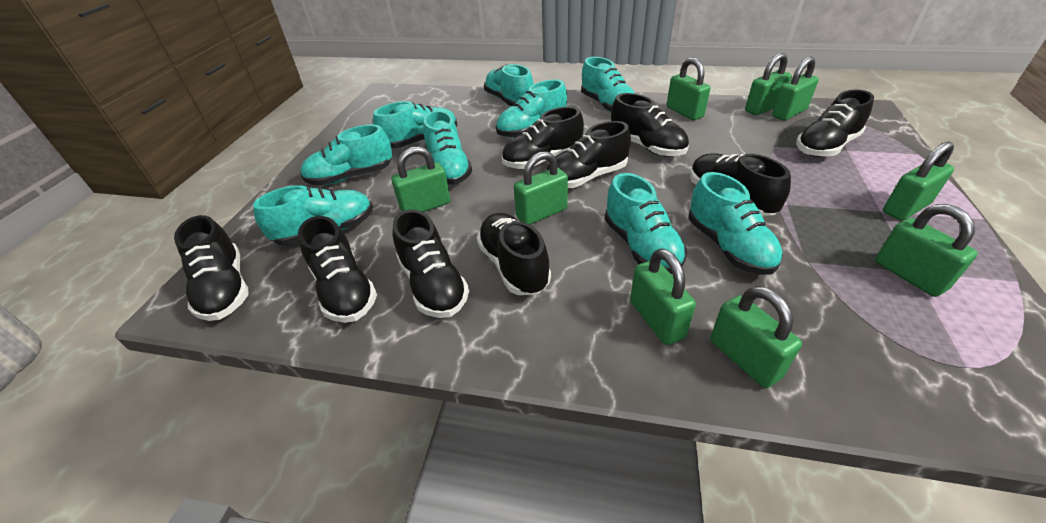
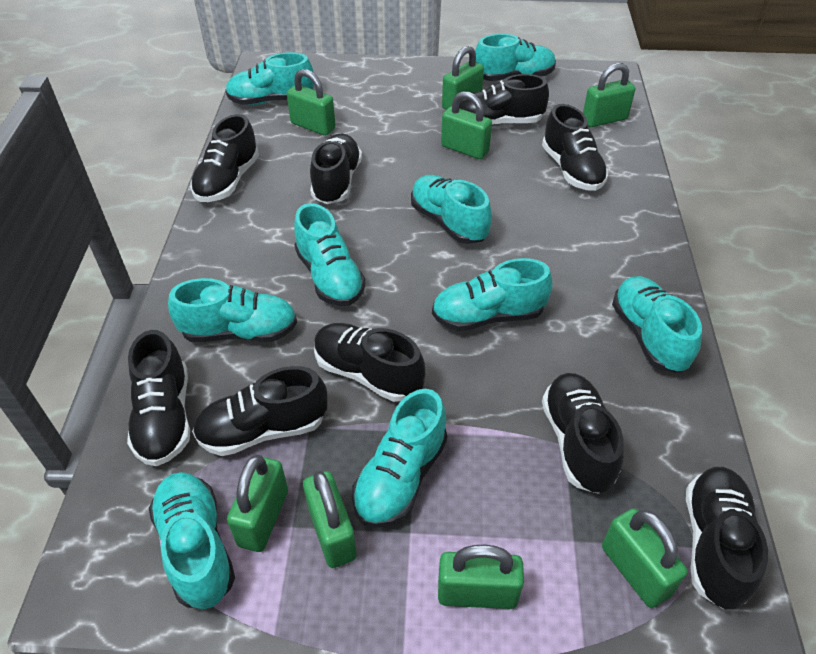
green padlock: 9 -> 8

